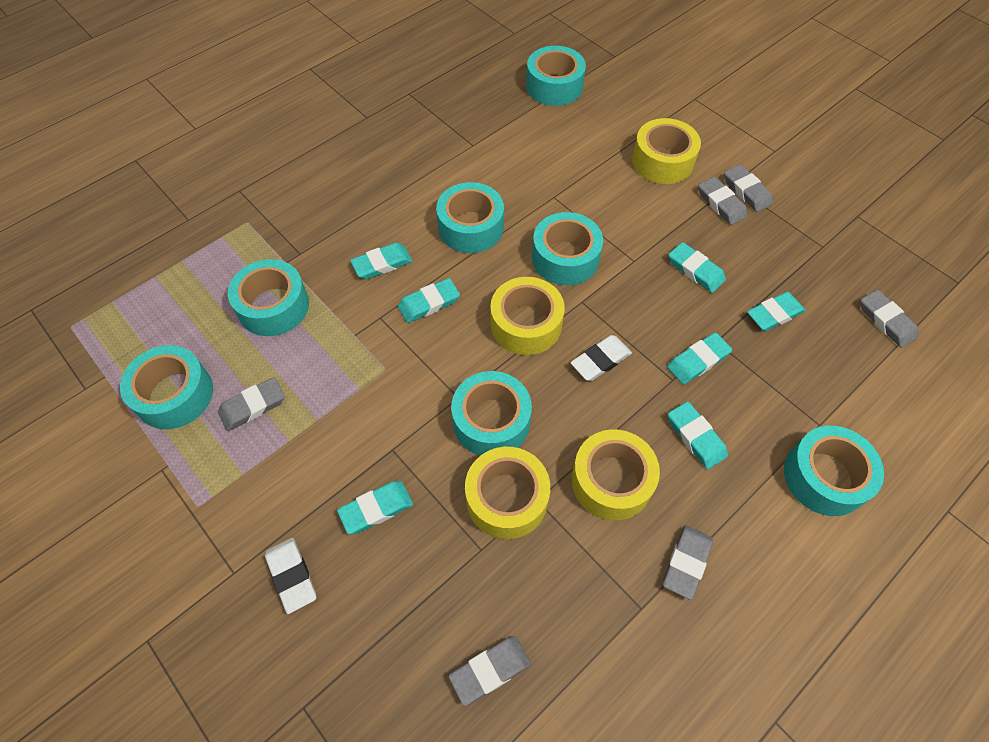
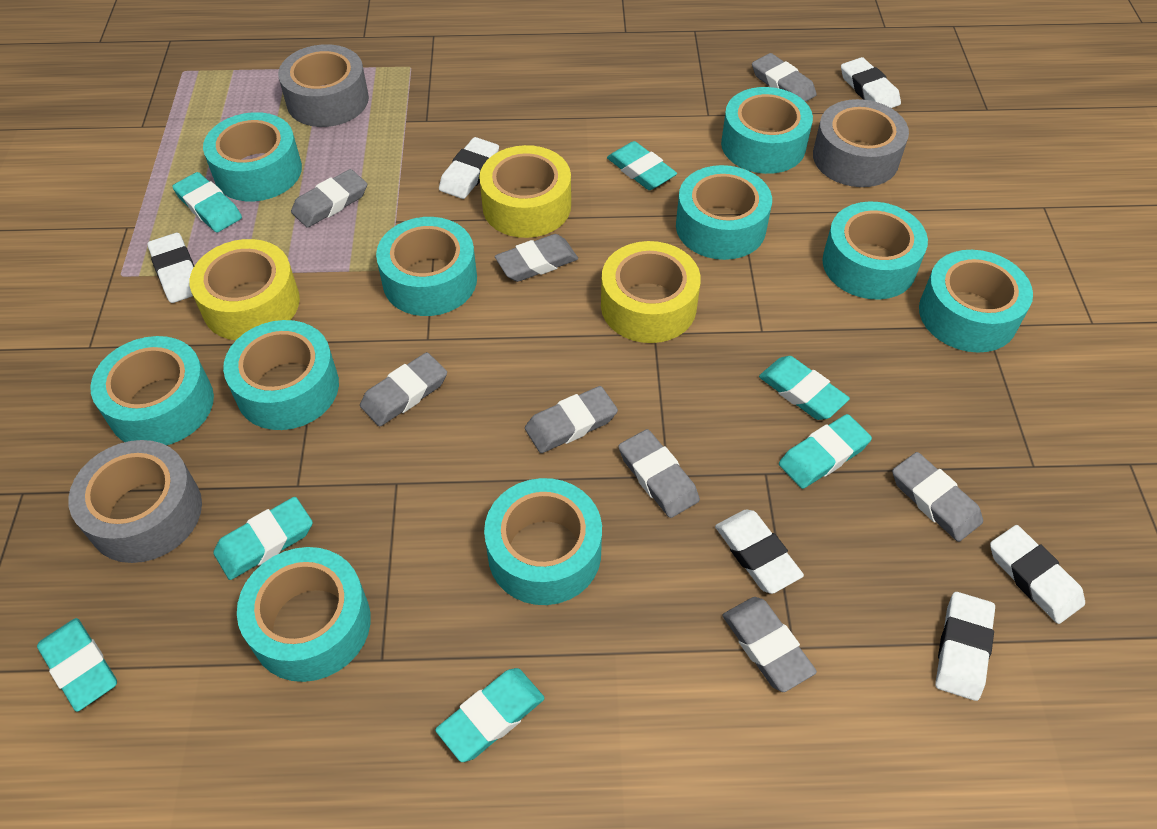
grey eraser: 6 -> 8
grey tape: 0 -> 3
turquoise tape: 7 -> 10
white eraser: 2 -> 6
yellow tape: 4 -> 3

